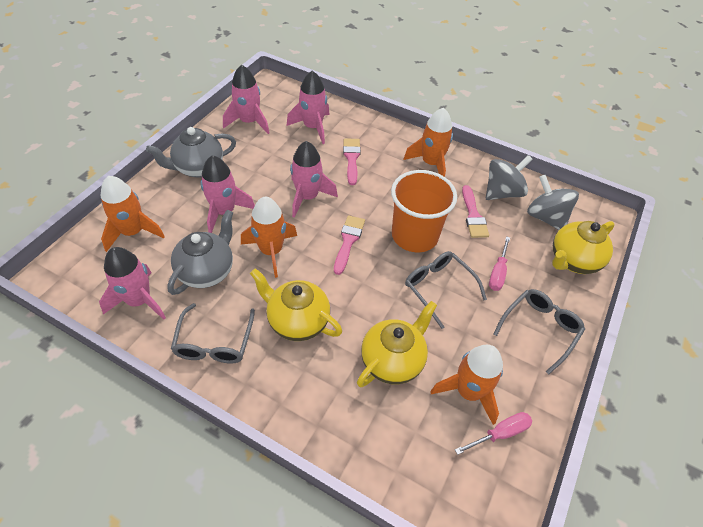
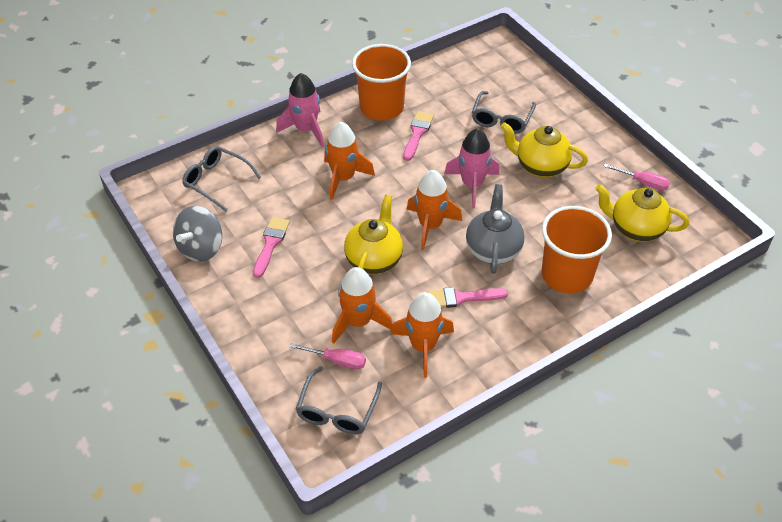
grey spinning top: 2 -> 1
grey teapot: 2 -> 1
orange cup: 1 -> 2
pink rocket: 5 -> 2

